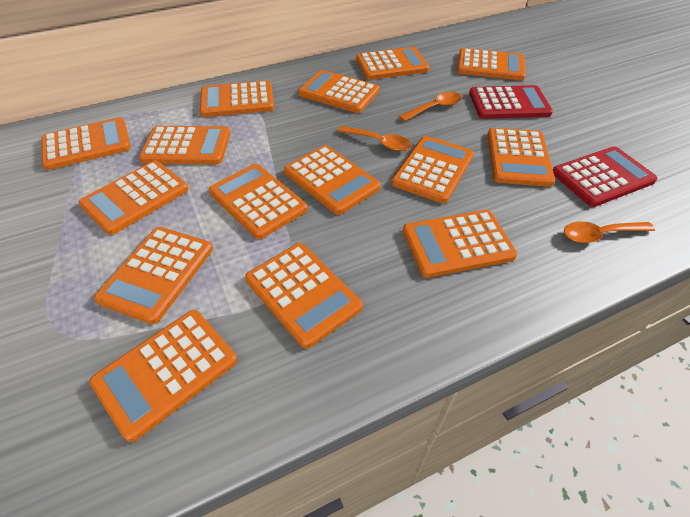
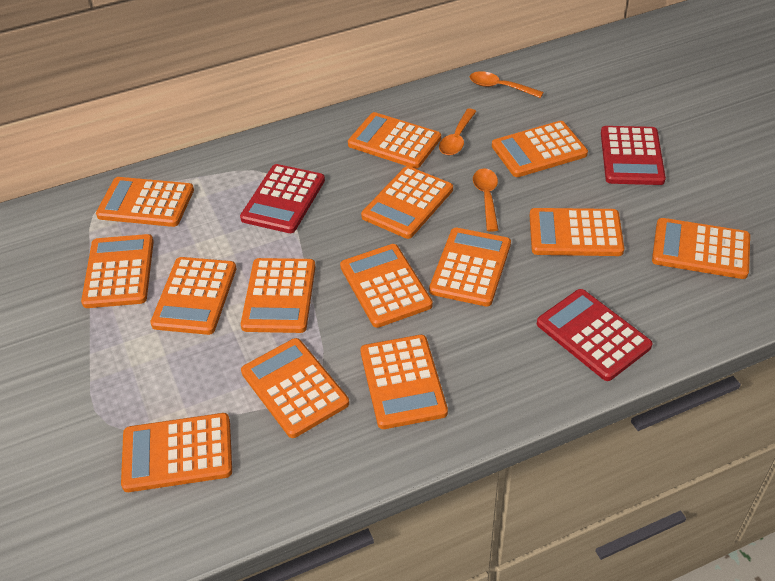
orange calculator: 15 -> 14
red calculator: 2 -> 3

